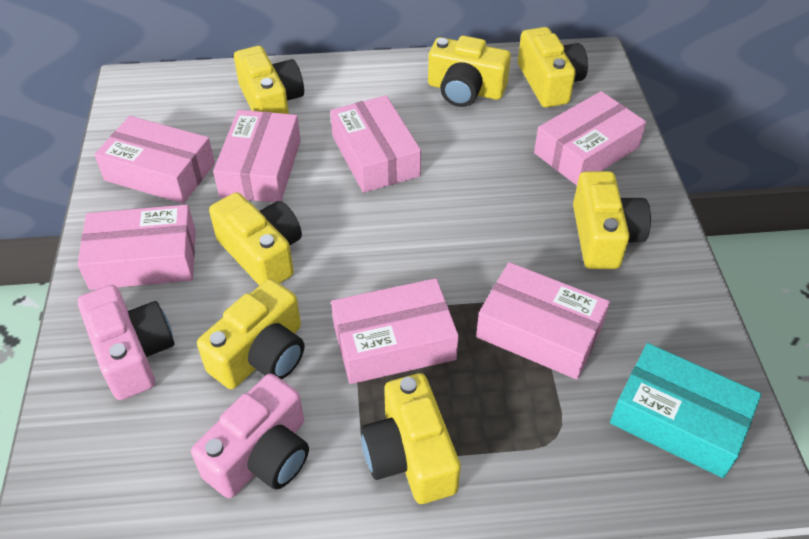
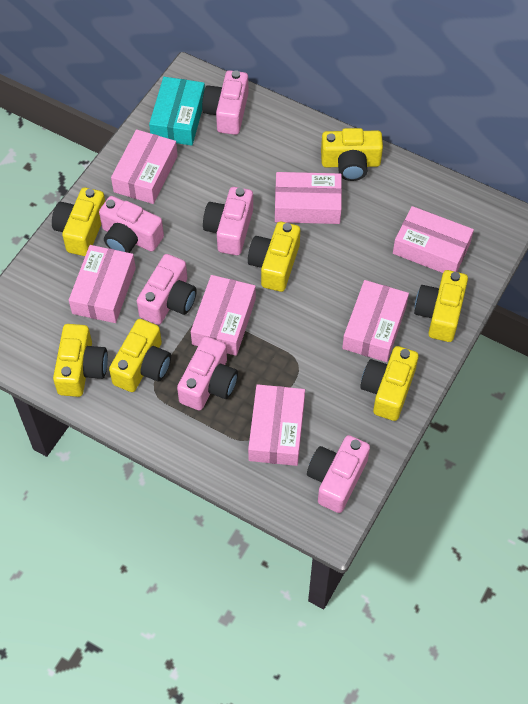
pink camera: 2 -> 6

